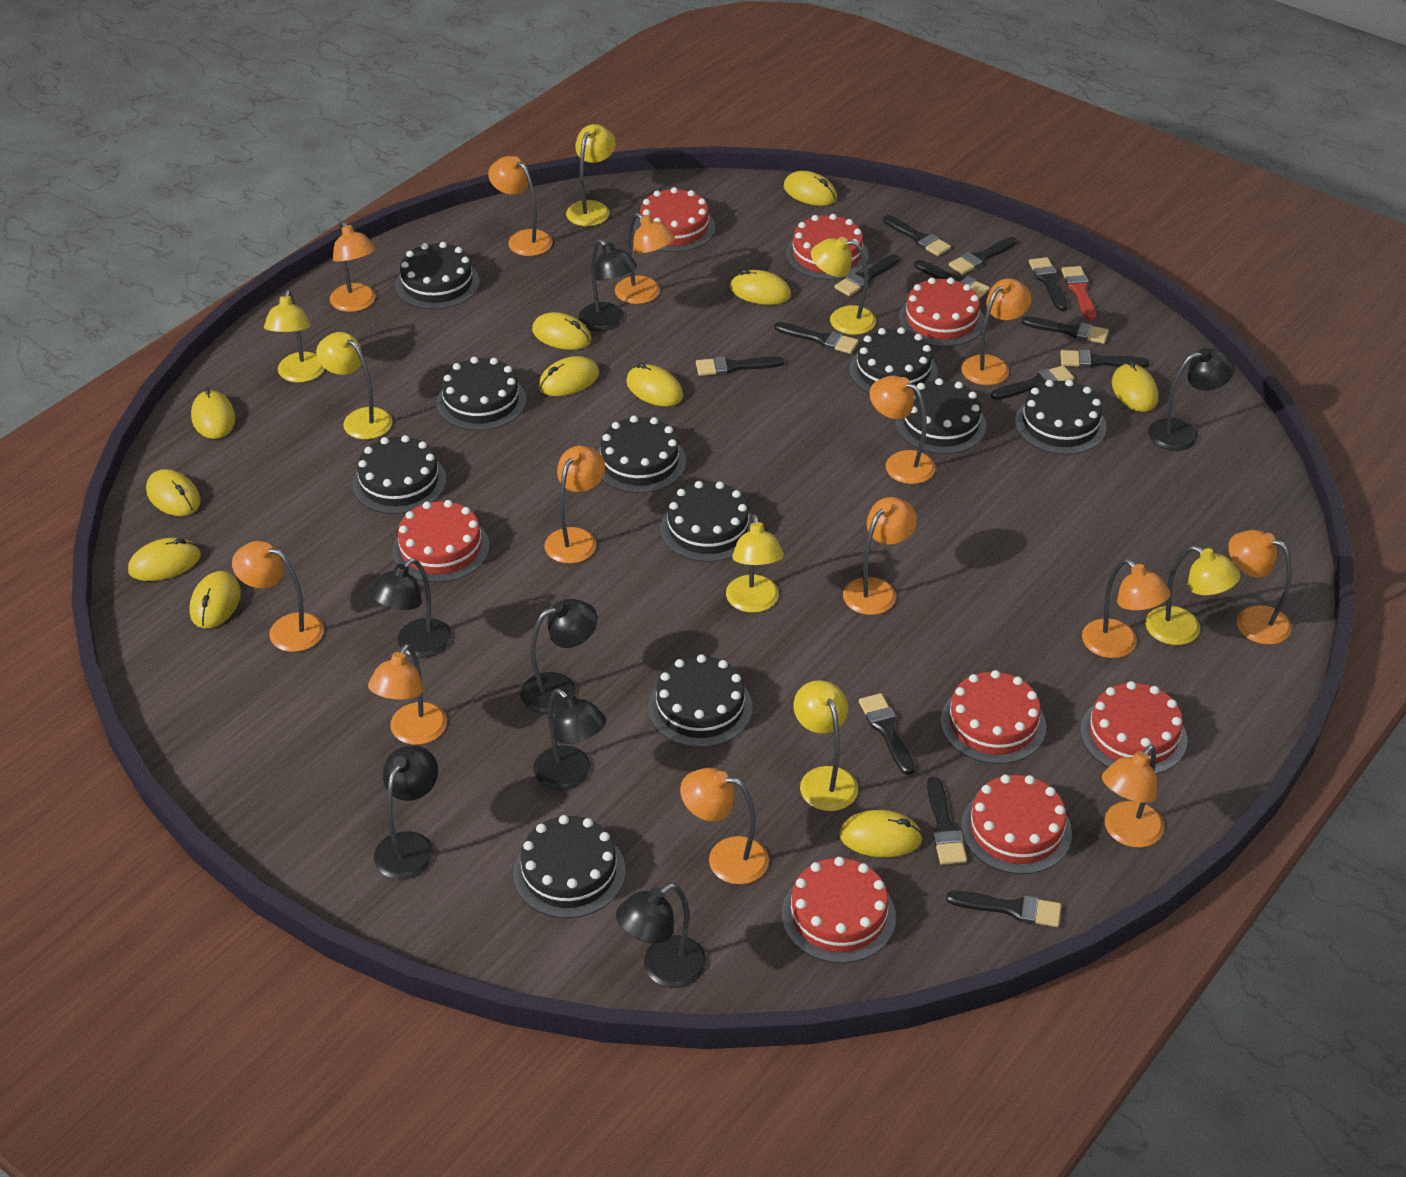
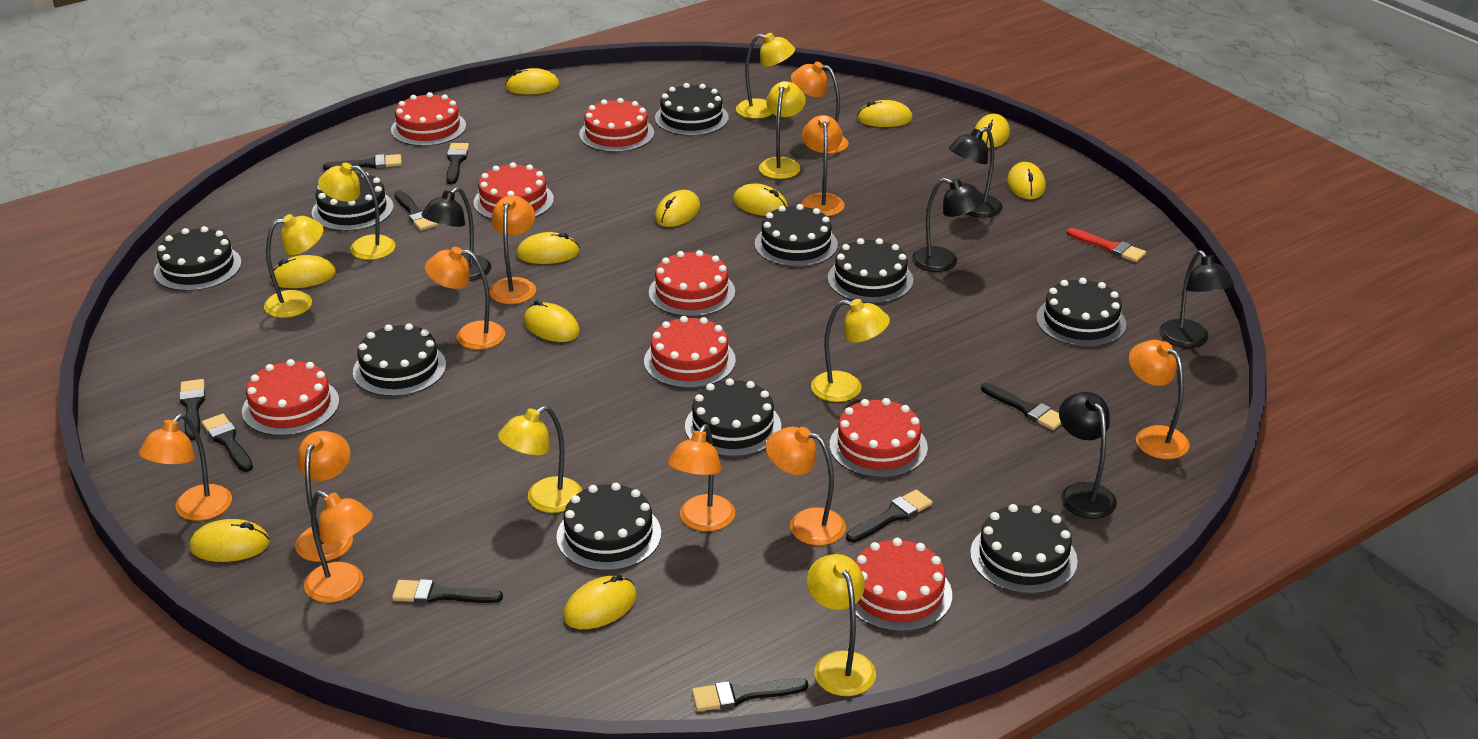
black brush: 13 -> 9
black lamp: 7 -> 5
orange lamp: 13 -> 10

